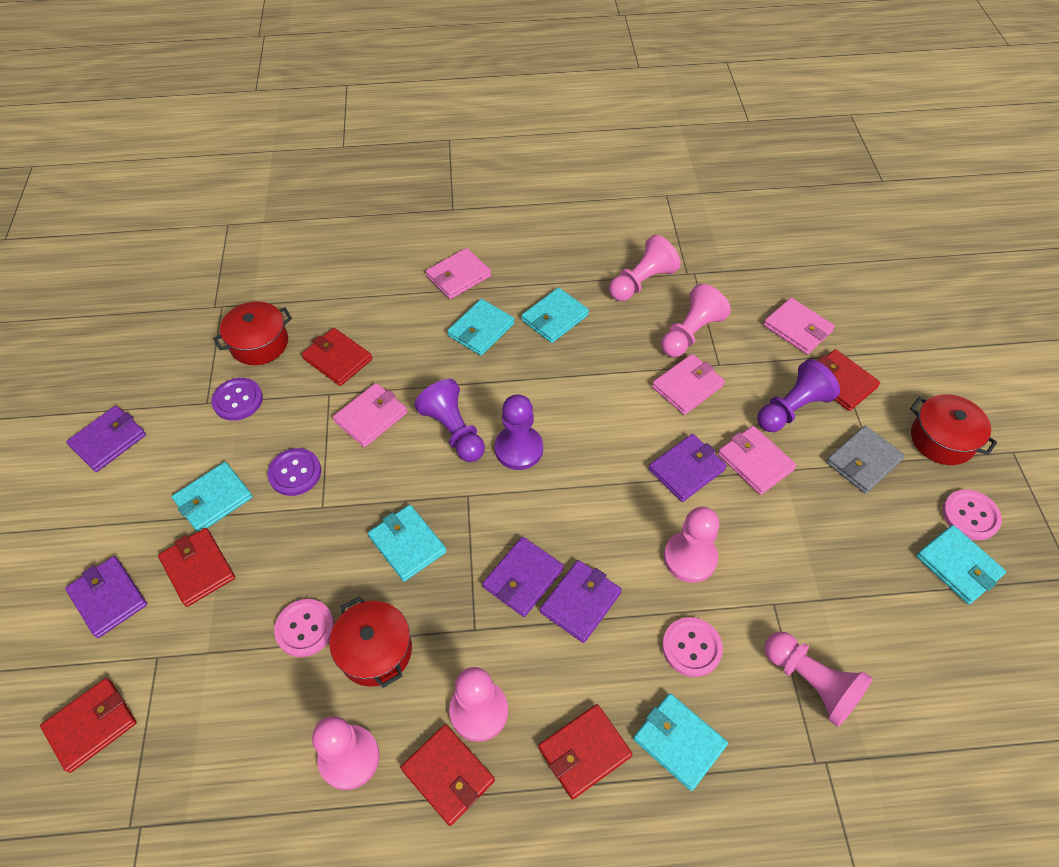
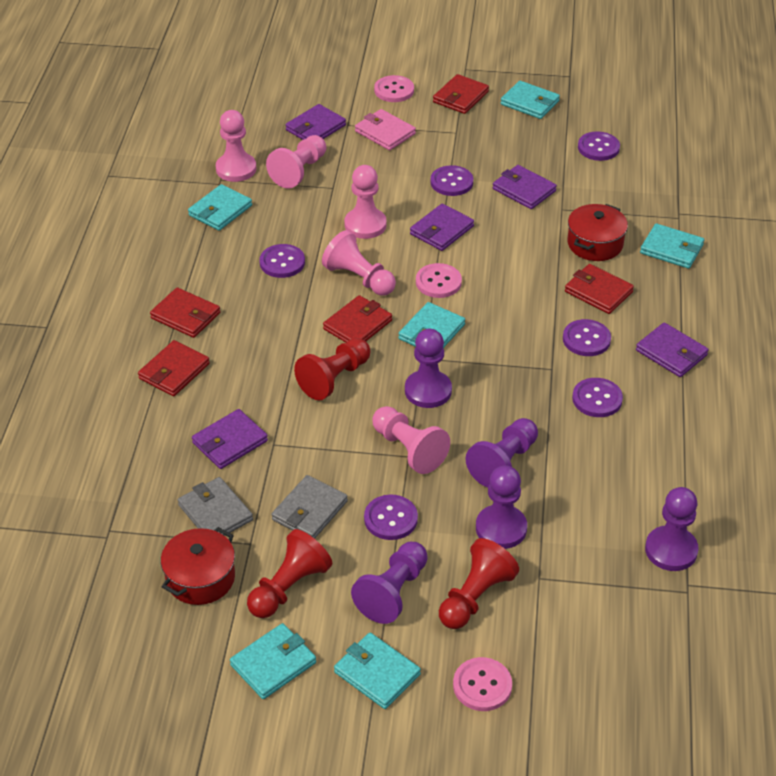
grey wallet: 1 -> 2
pink pawn: 6 -> 5
pink wallet: 5 -> 1
purple button: 2 -> 6
purple pawn: 3 -> 5
red pawn: 0 -> 3
red pot: 3 -> 2
red wallet: 6 -> 5

